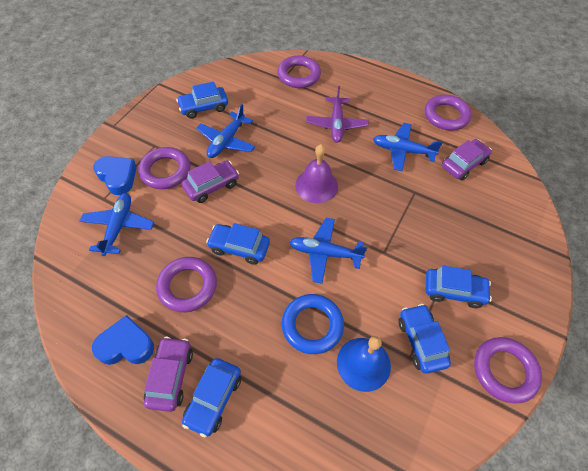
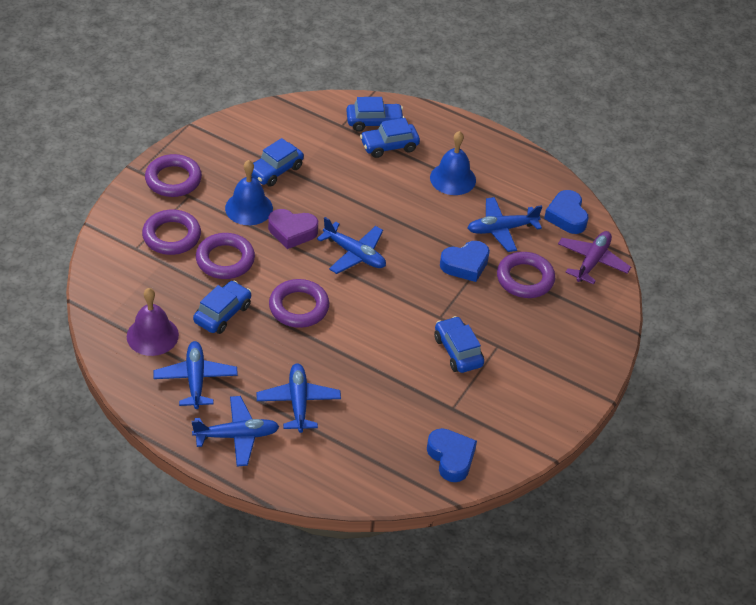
blue bell: 1 -> 2
blue heart: 2 -> 3
blue plane: 4 -> 5
blue ring: 1 -> 0
purple car: 3 -> 0
purple heart: 0 -> 1

